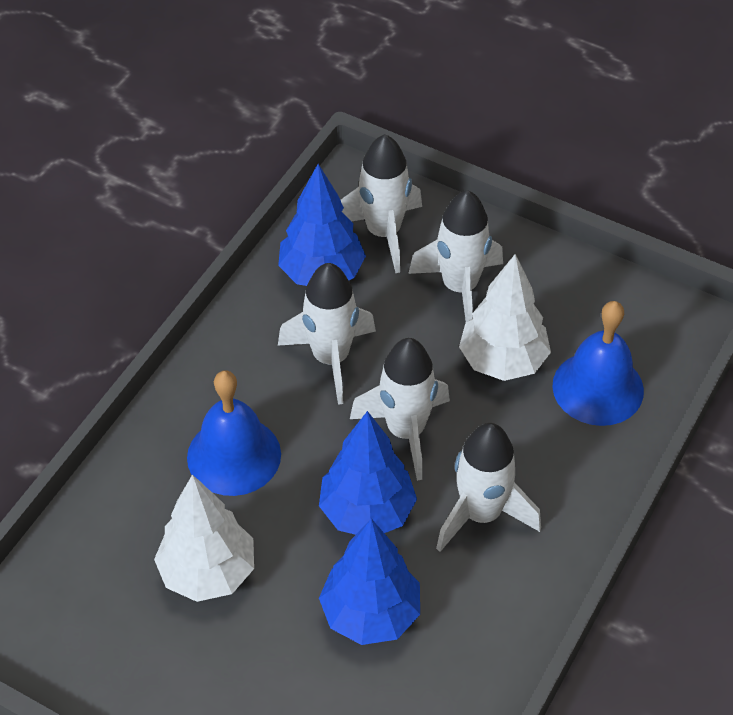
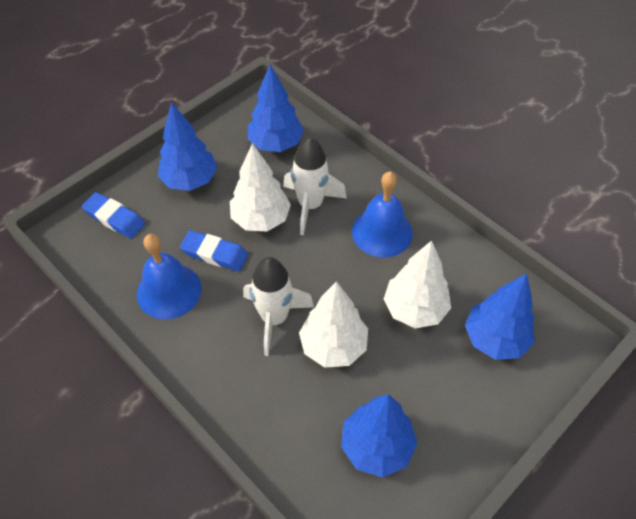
blue eraser: 0 -> 2
blue tree: 3 -> 4
white rocket: 5 -> 2
white tree: 2 -> 3

